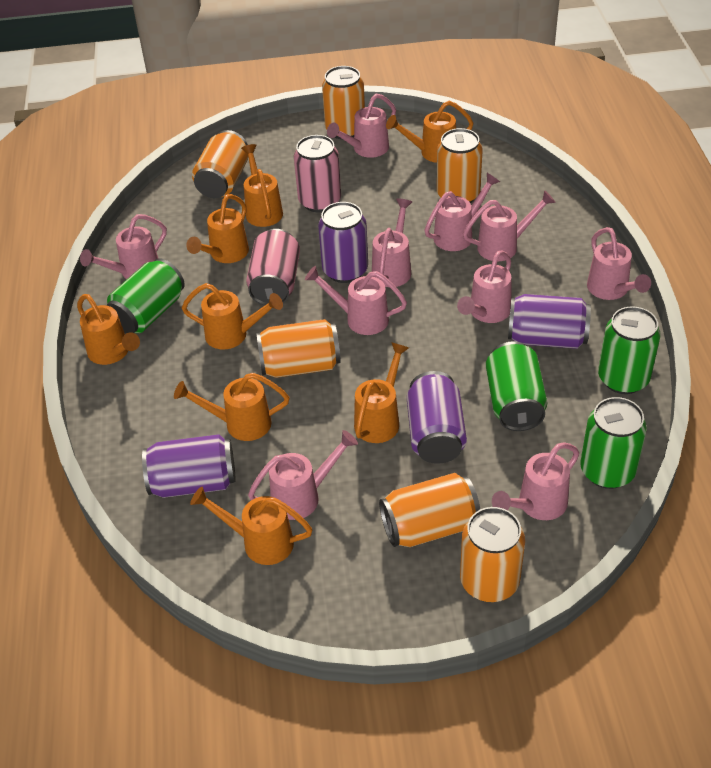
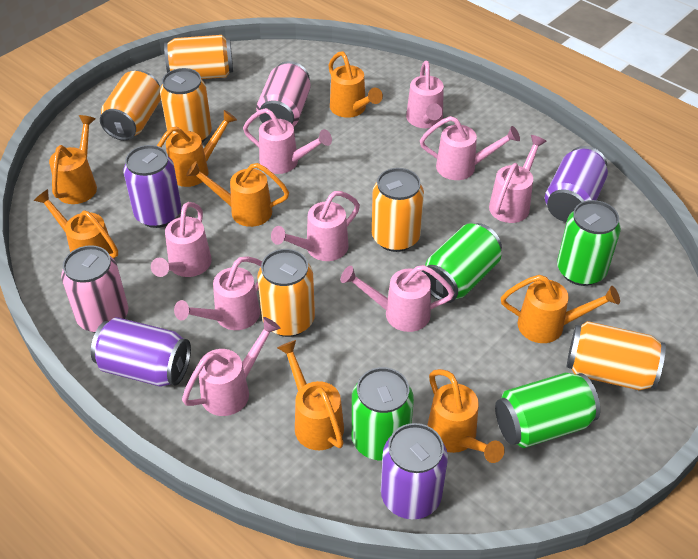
pink watering can: 10 -> 9

